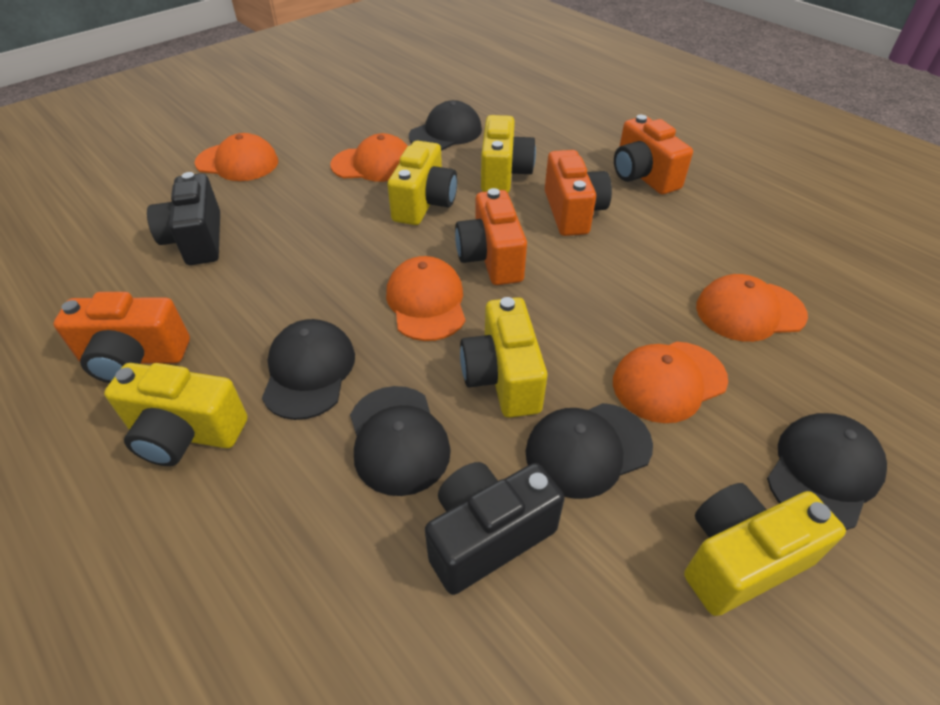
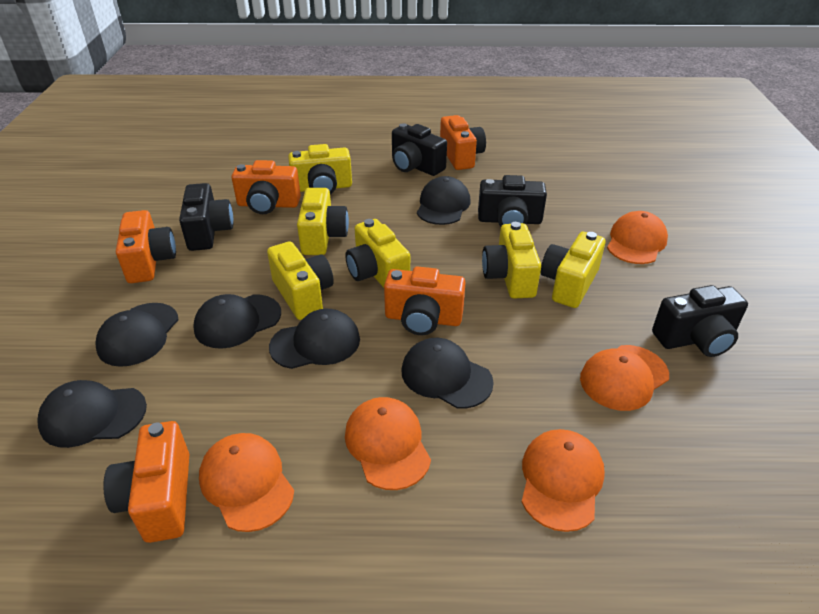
black camera: 2 -> 4
black cap: 5 -> 6
orange camera: 4 -> 5
yellow camera: 5 -> 6

